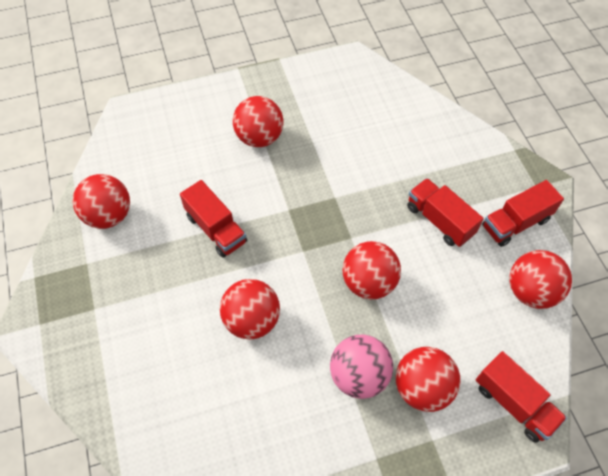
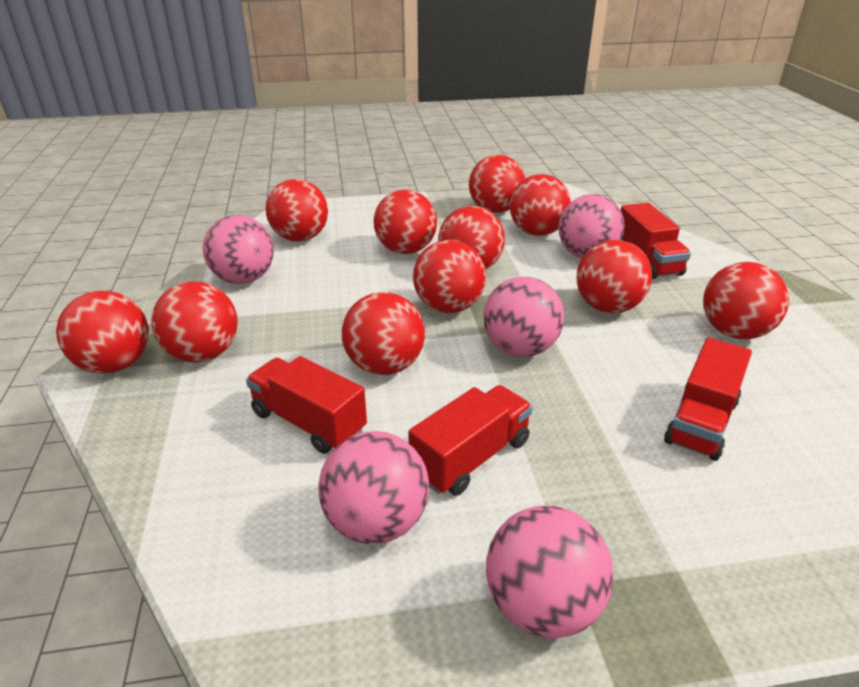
pink ball: 1 -> 5
red ball: 6 -> 11

